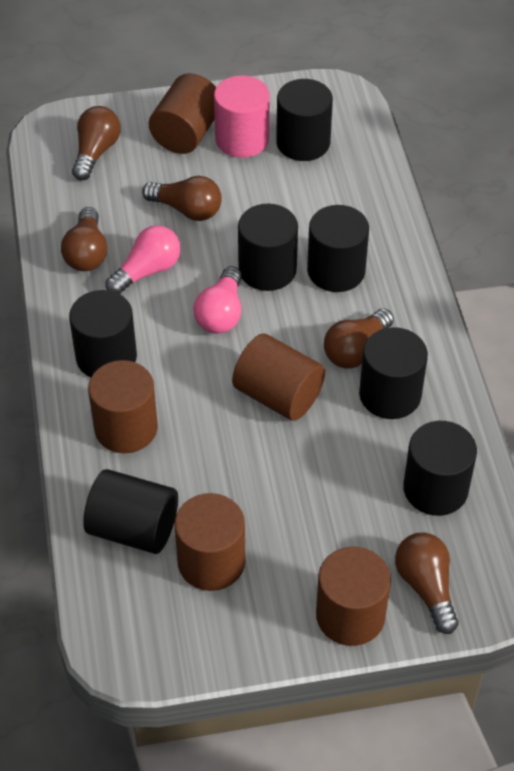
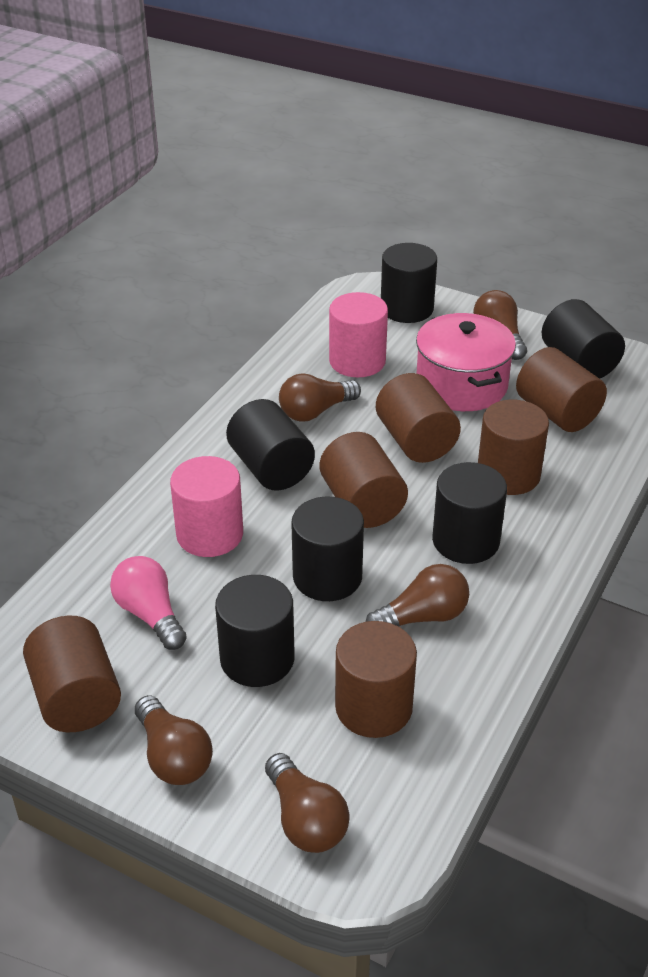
black cylinder: 7 -> 6
brown cylinder: 5 -> 6
pink cylinder: 1 -> 2
pink light bulb: 2 -> 1
pink pot: 0 -> 1

